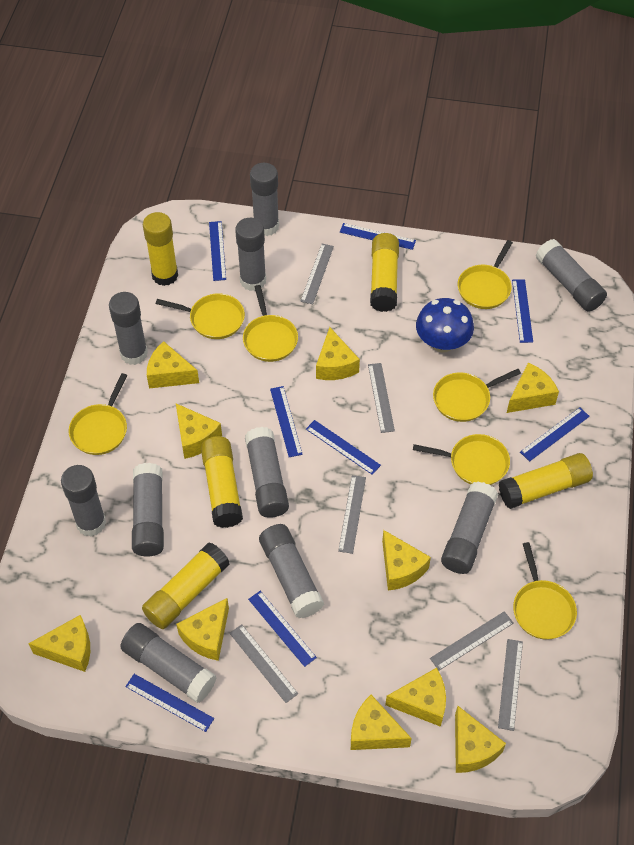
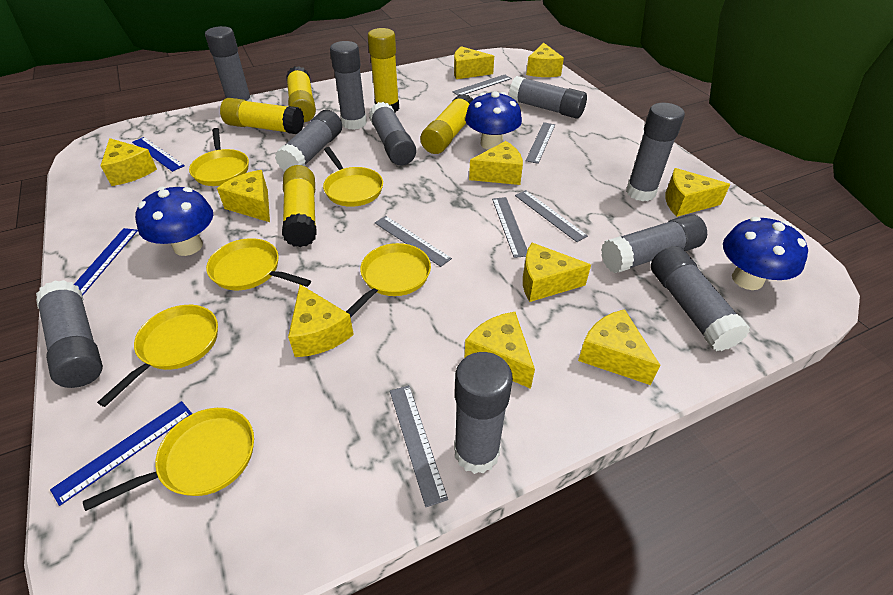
blue mushroom: 1 -> 3
blue ruler: 8 -> 3
yellow pan: 7 -> 6

